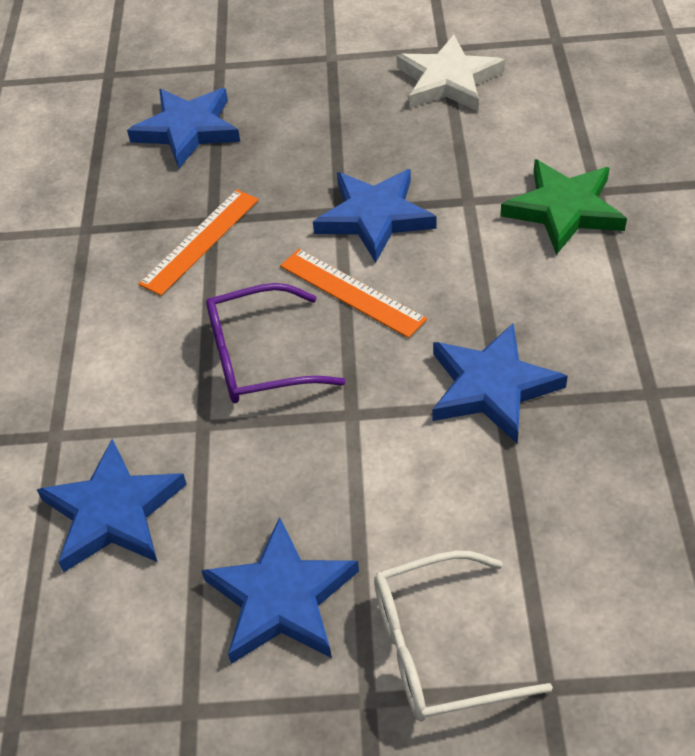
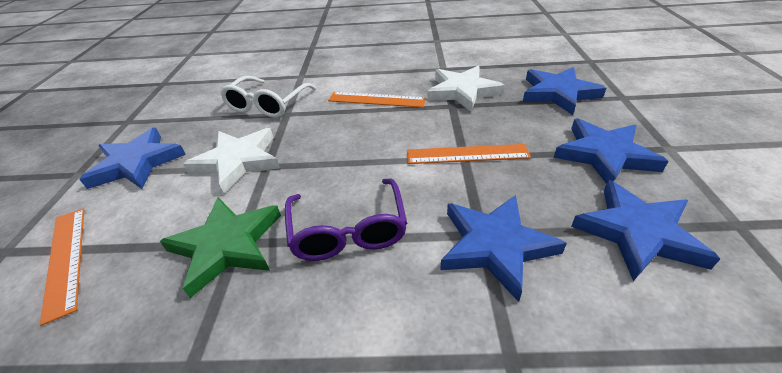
orange ruler: 2 -> 3
white star: 1 -> 2

